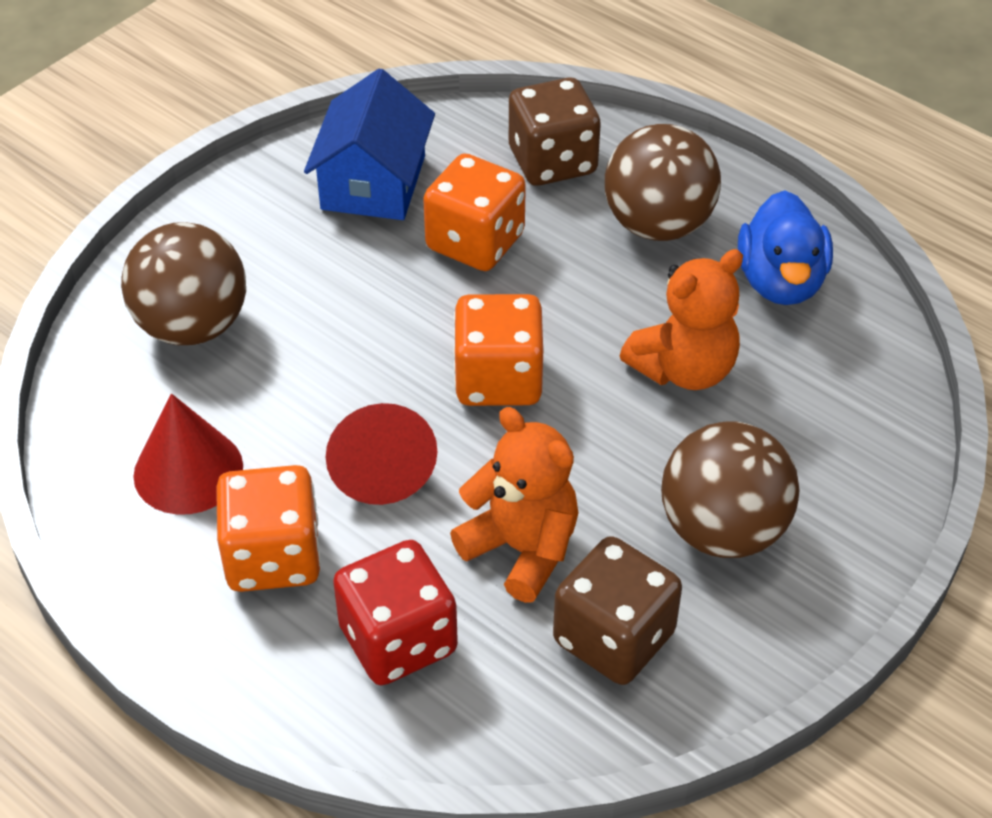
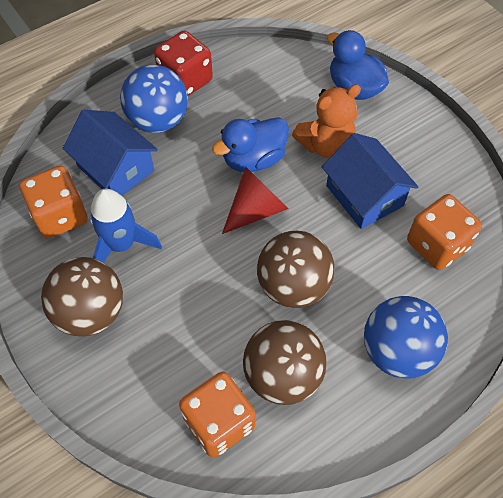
blue ball: 0 -> 2
blue duck: 1 -> 2
blue house: 1 -> 2
blue rocket: 0 -> 1
brown dice: 2 -> 0
orange teddy bear: 2 -> 1
red cone: 2 -> 1

